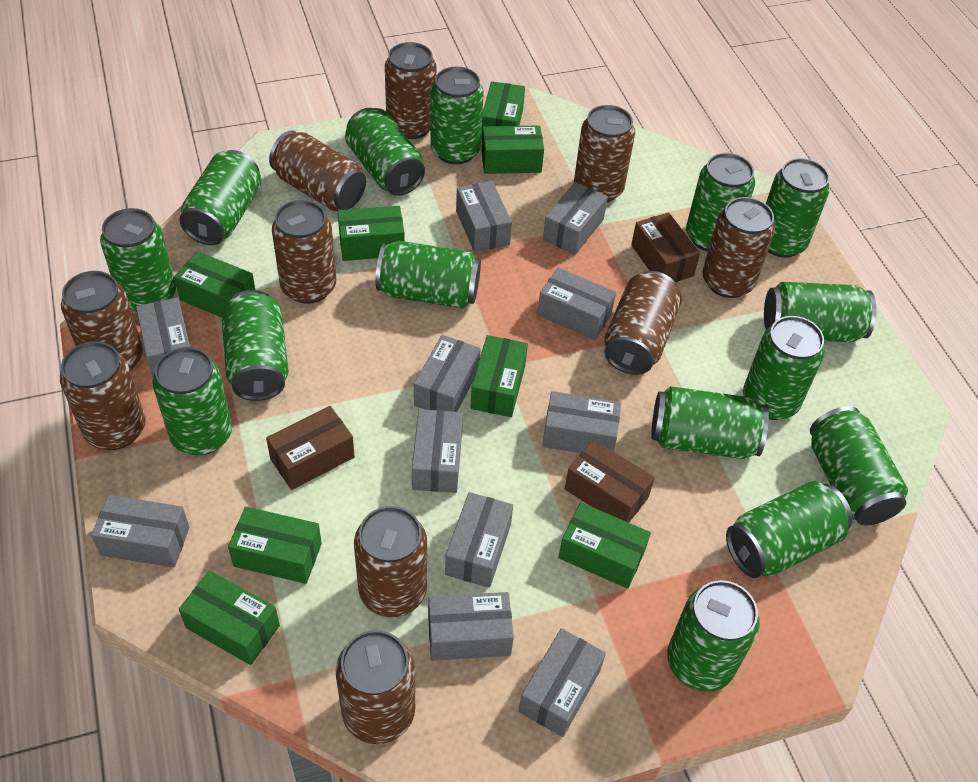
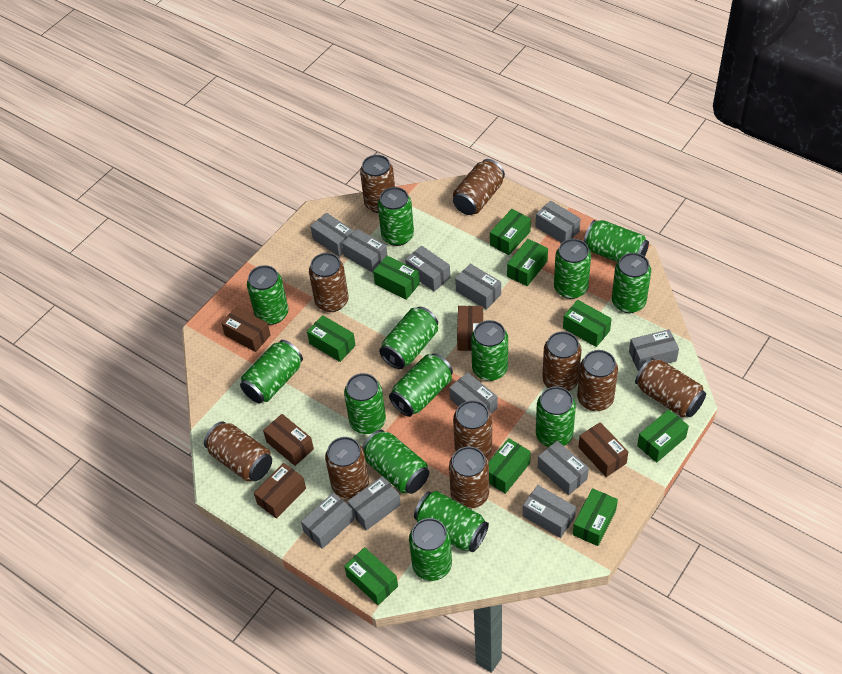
brown box: 3 -> 5
green box: 8 -> 9
green can: 15 -> 14

